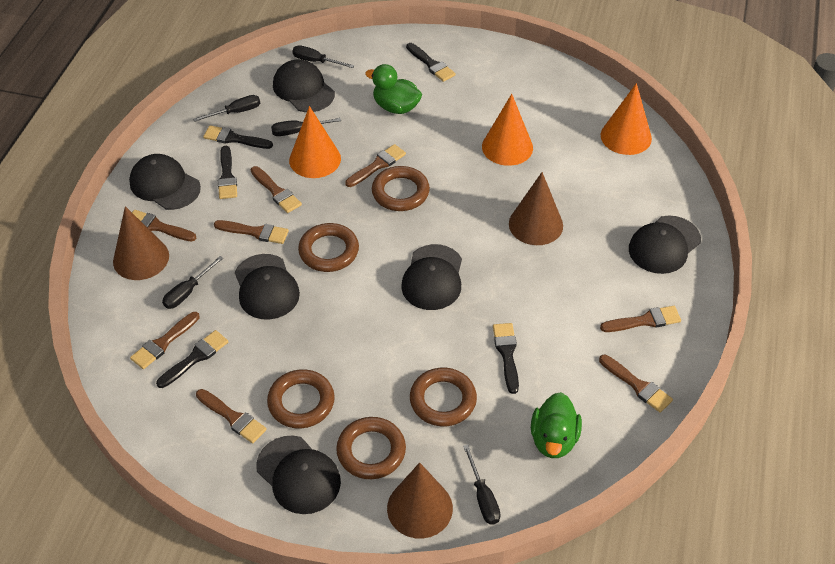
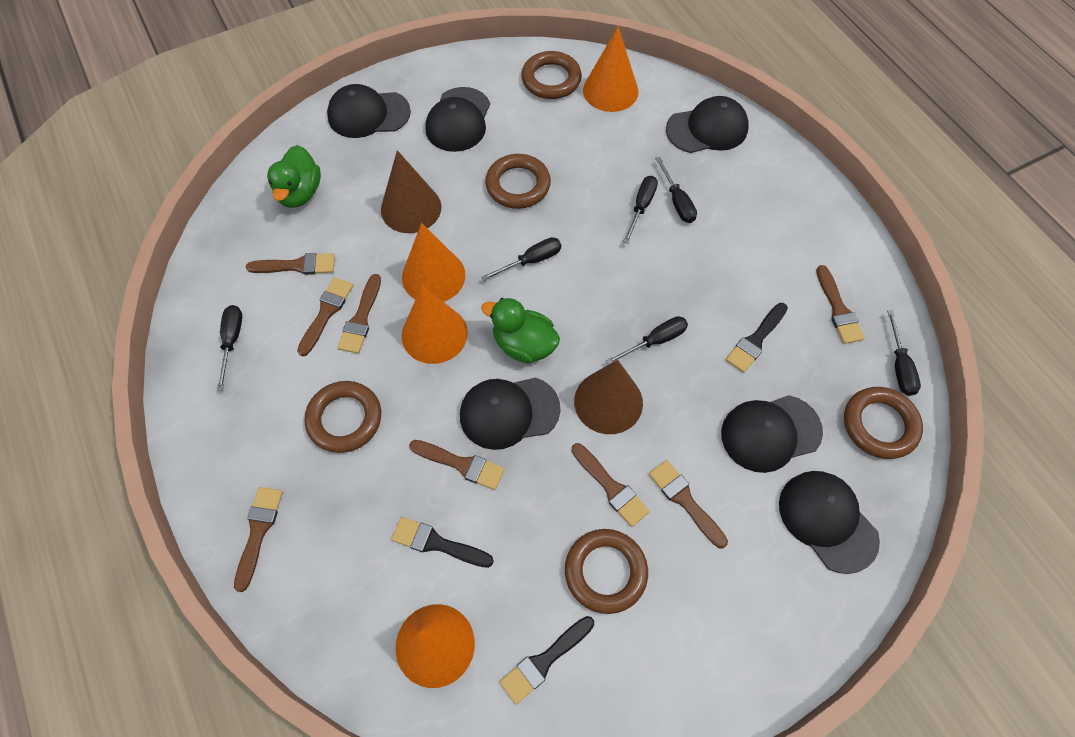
black brush: 5 -> 3
black screwdriver: 5 -> 6
brown cone: 3 -> 2
orange cone: 3 -> 4

